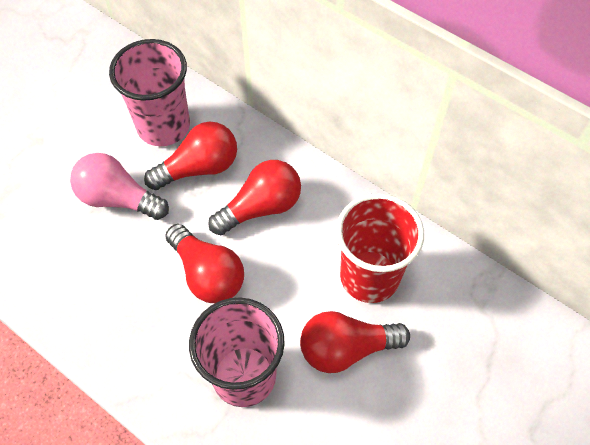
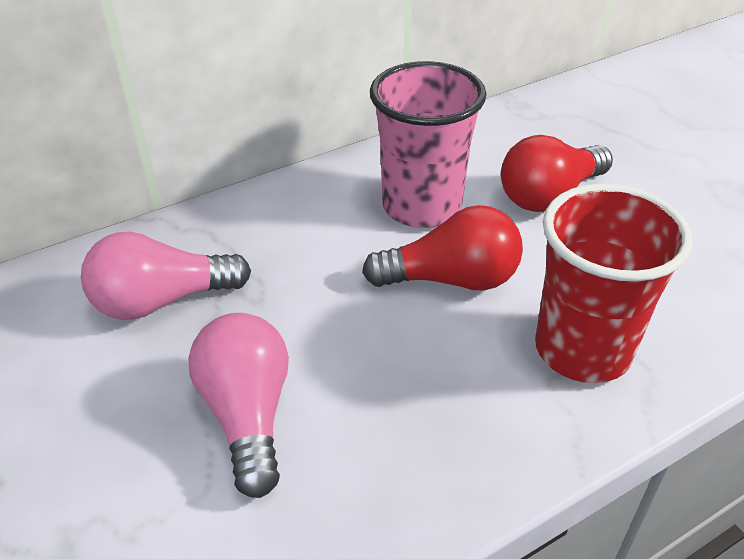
pink cup: 2 -> 1
pink light bulb: 1 -> 2
red light bulb: 4 -> 2

